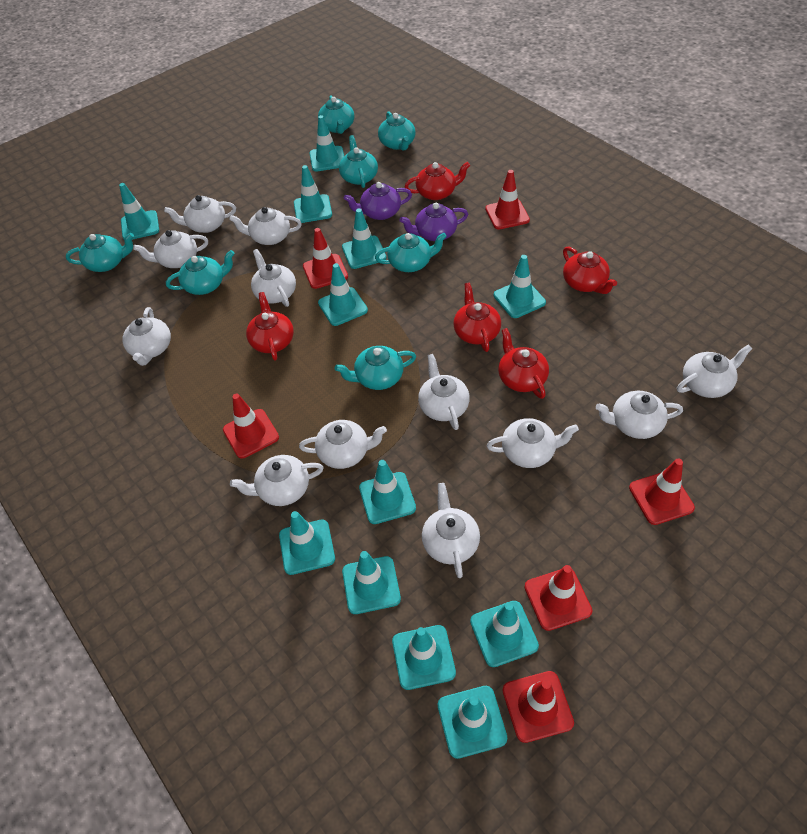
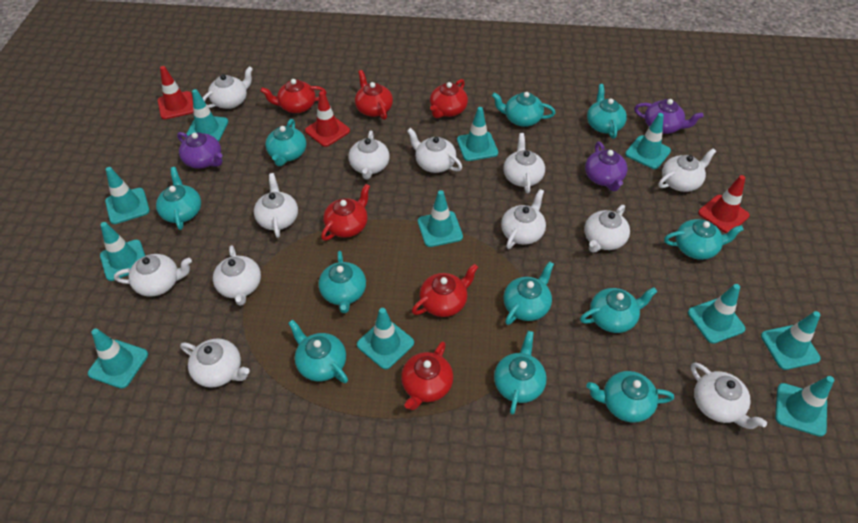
purple teapot: 2 -> 3
red teapot: 5 -> 6
red traffic cone: 6 -> 3
turquoise teapot: 7 -> 11
turquoise traffic cone: 12 -> 11

